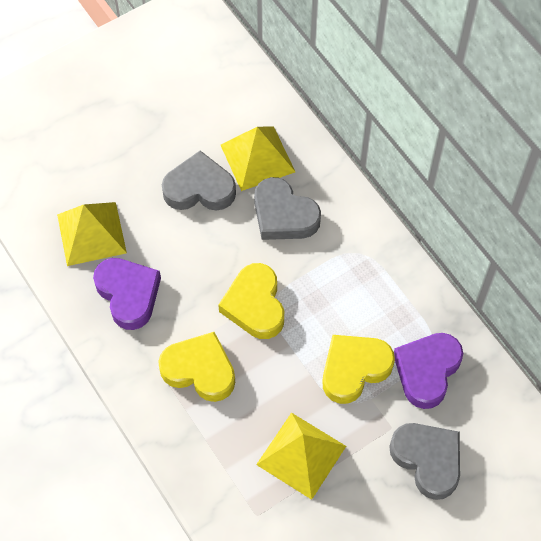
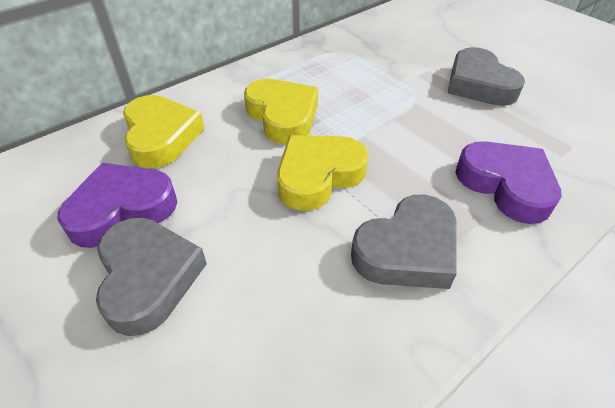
yellow pyramid: 3 -> 0

